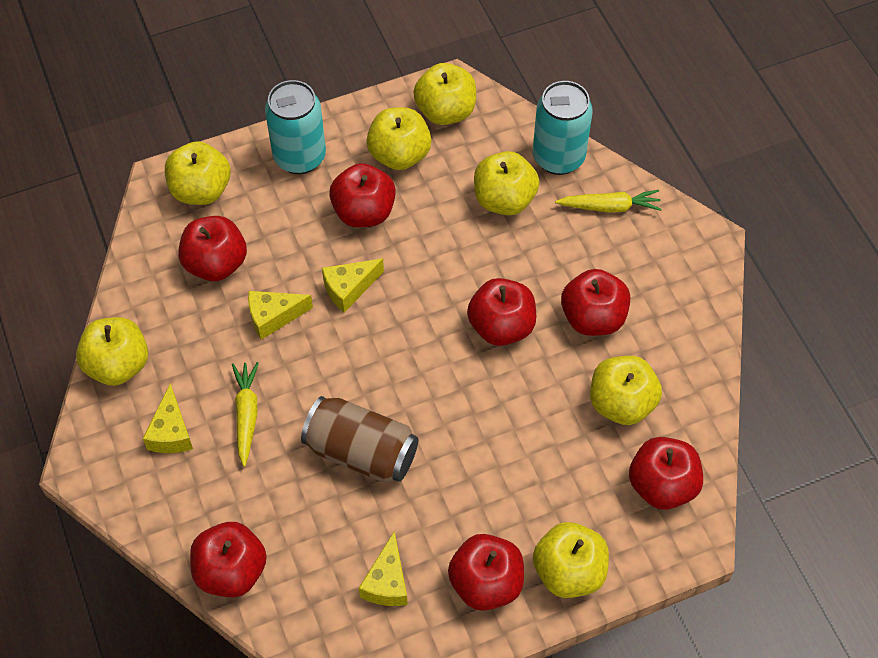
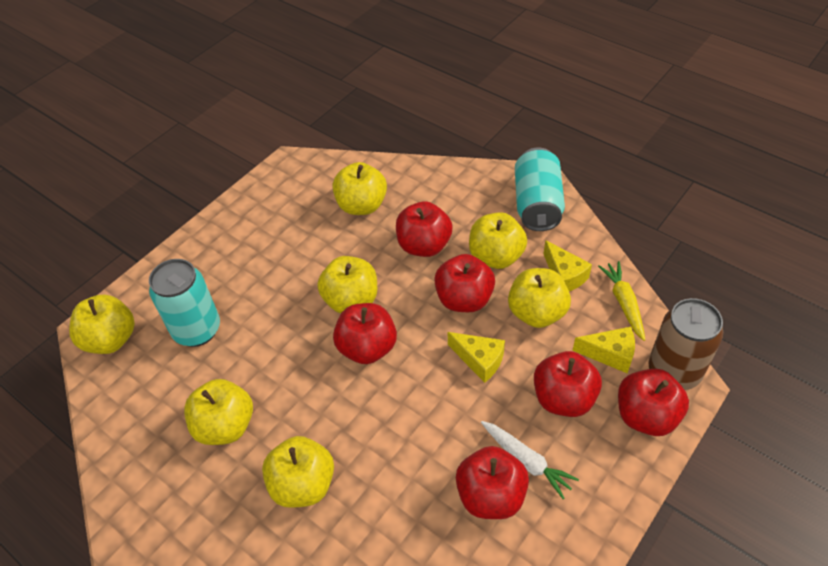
red apple: 7 -> 6
white carrot: 0 -> 1
yellow carrot: 2 -> 1
yellow cheese: 4 -> 3

